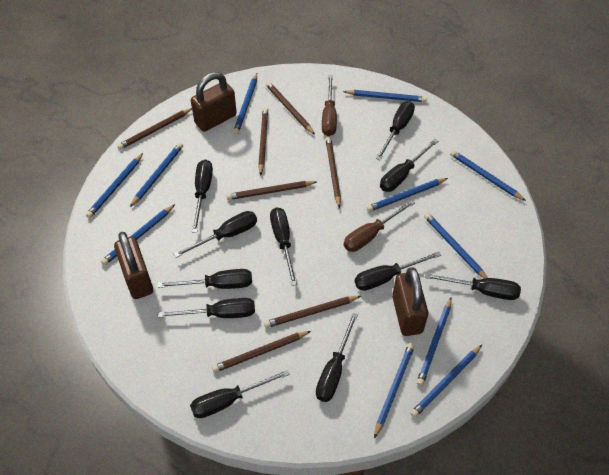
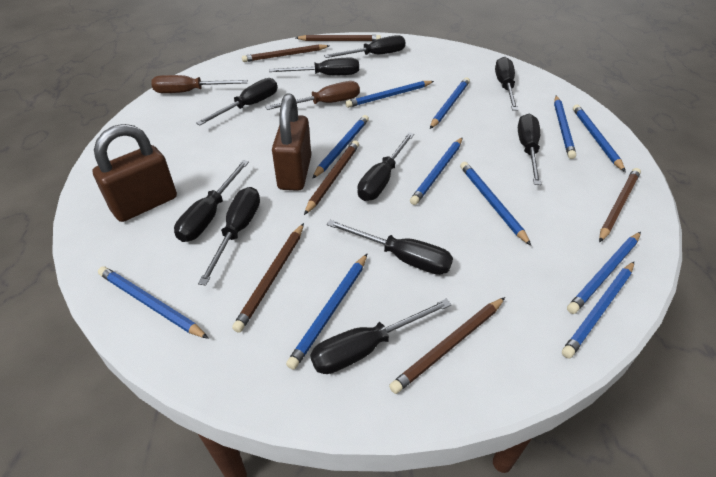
black screwdriver: 11 -> 10
brown padlock: 3 -> 2
brown pencil: 7 -> 6

